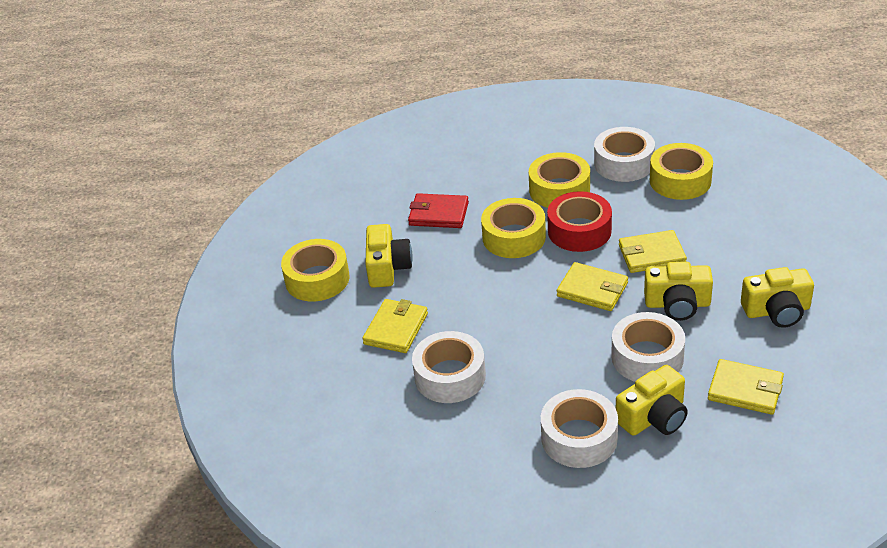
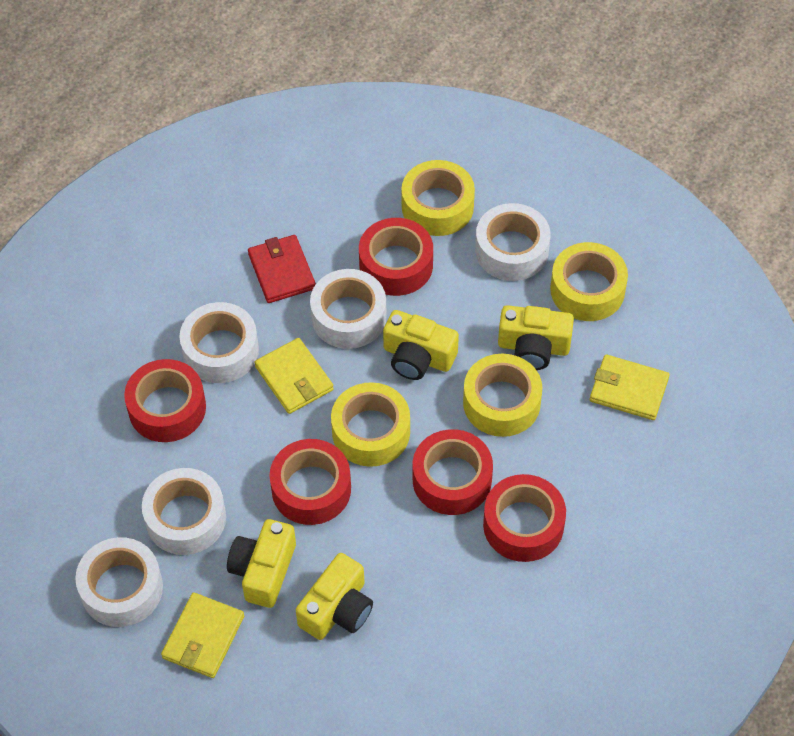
red tape: 1 -> 5
white tape: 4 -> 5
yellow wallet: 4 -> 3

